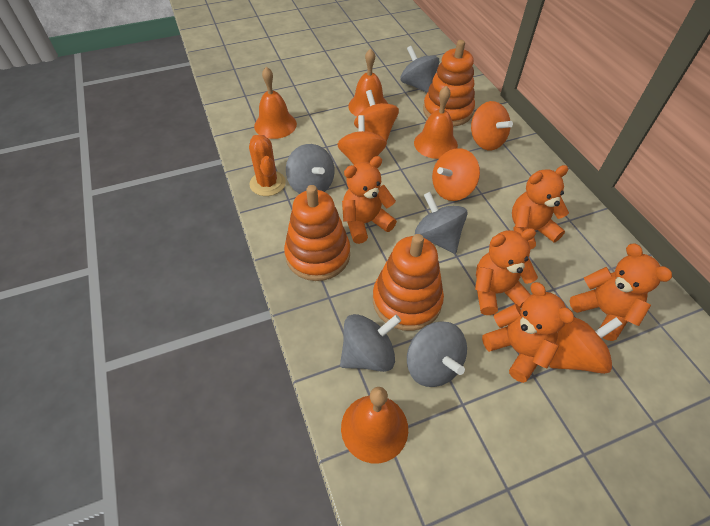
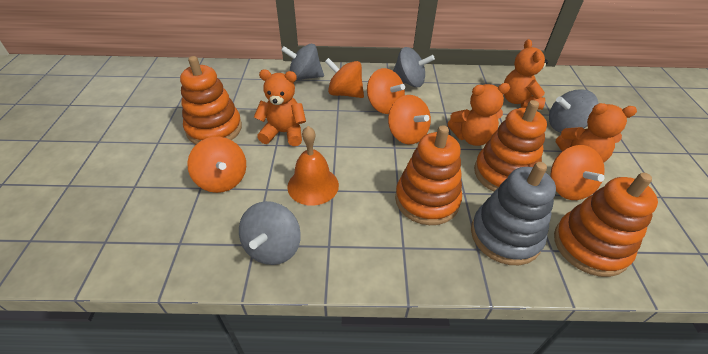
grey spinning top: 5 -> 4
grey stacking toy: 0 -> 1
orange bell: 4 -> 1
orange cactus: 1 -> 0
orange stacking toy: 3 -> 4
orange teddy bear: 5 -> 4

